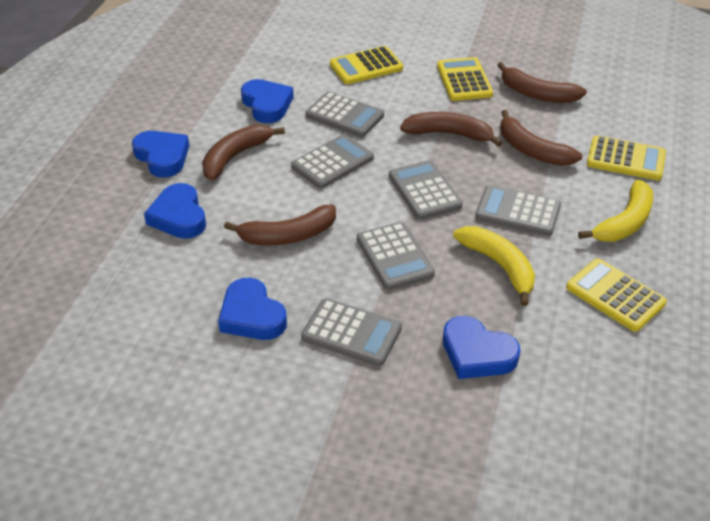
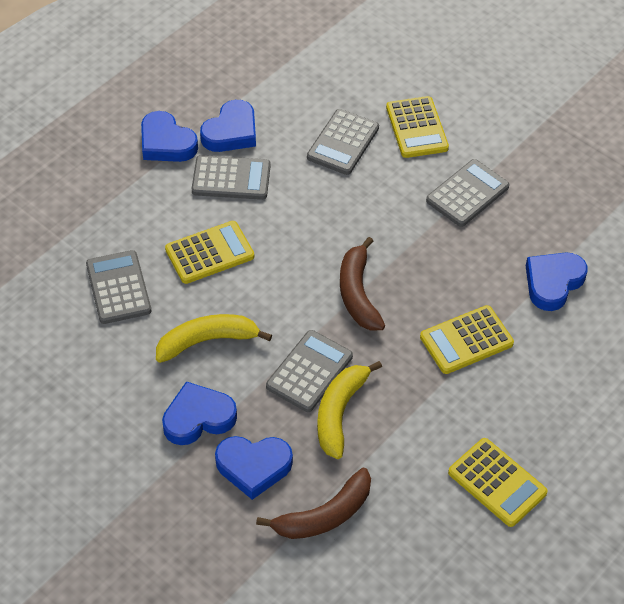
brown banana: 5 -> 2
grey calculator: 6 -> 5

